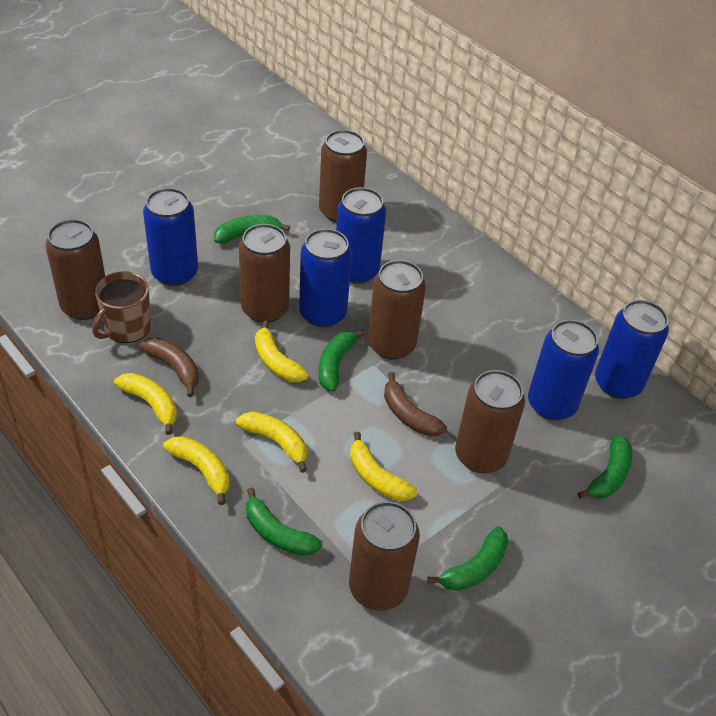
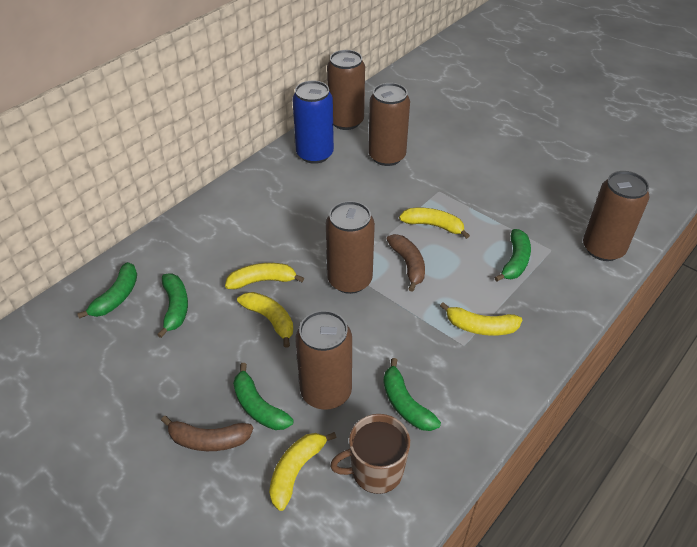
blue can: 5 -> 1
brown can: 6 -> 5

